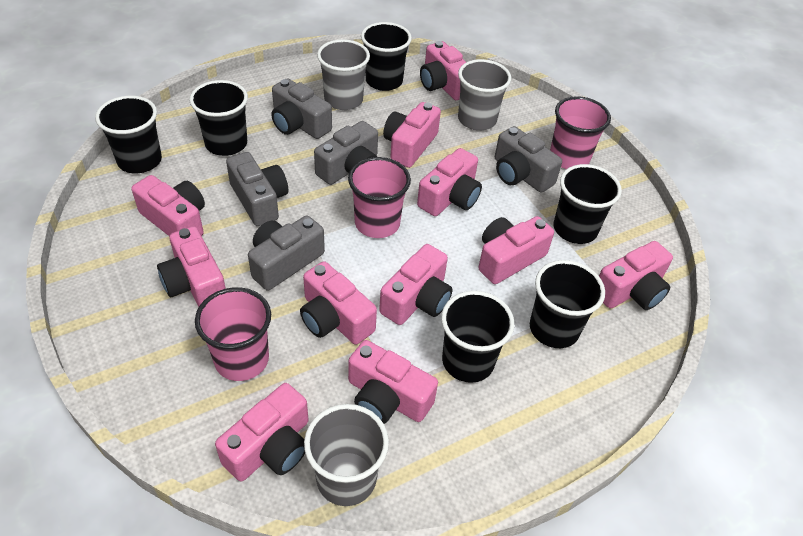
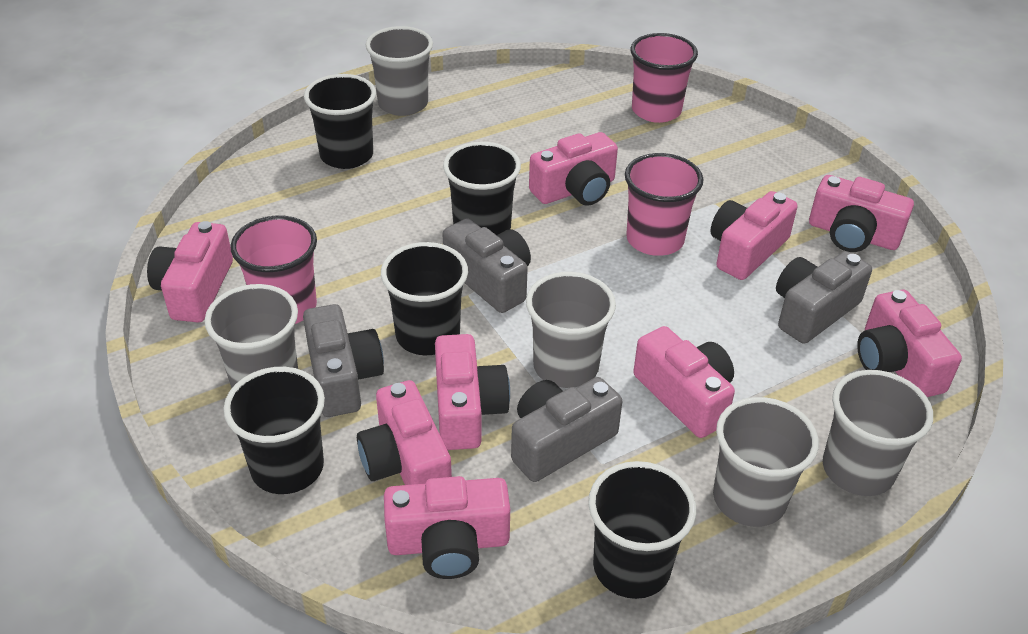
black cup: 6 -> 5
grey camera: 5 -> 4
grey cup: 3 -> 5
pink camera: 11 -> 9

